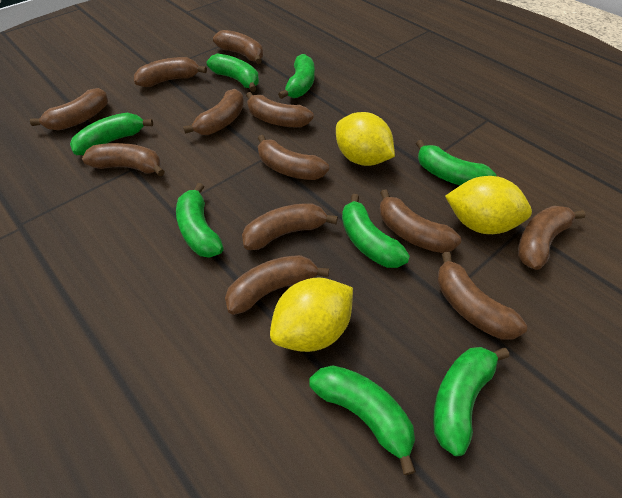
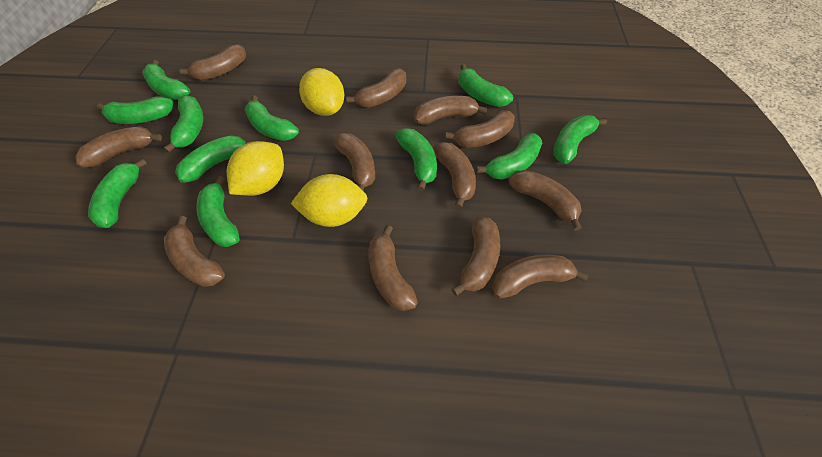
green banana: 8 -> 11

